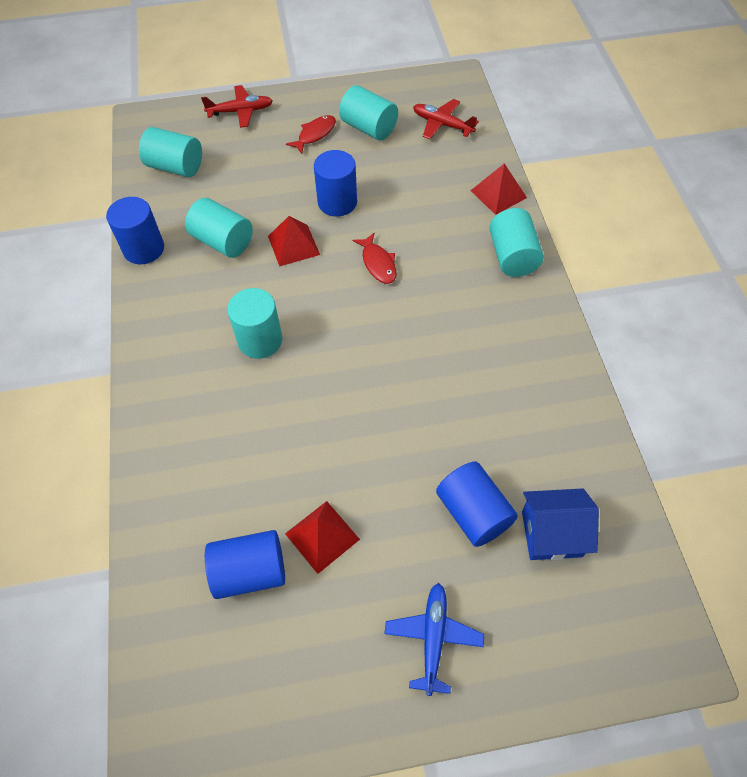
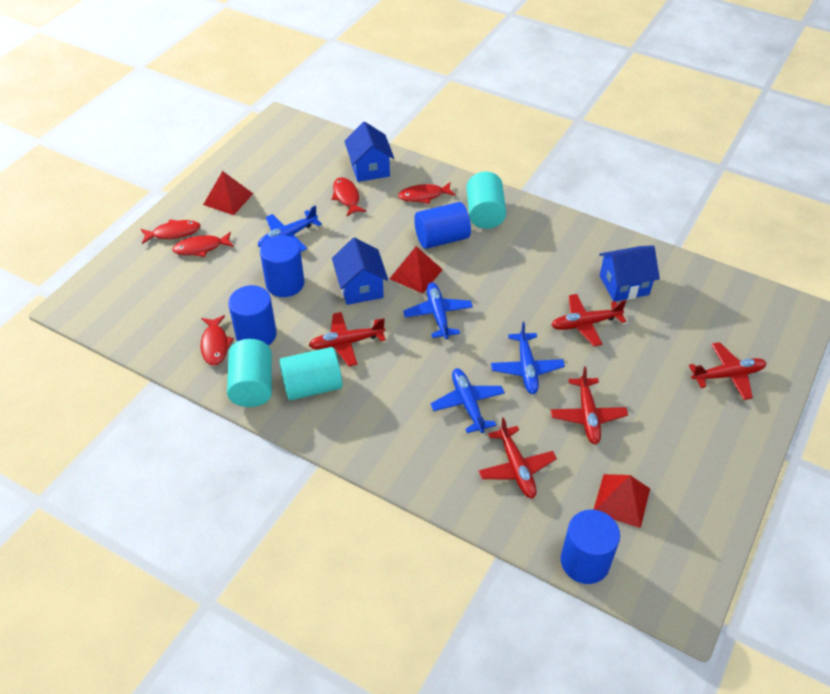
blue house: 1 -> 3
blue plane: 1 -> 4
red fish: 2 -> 5
red plane: 2 -> 5
turquoise cylinder: 5 -> 3

